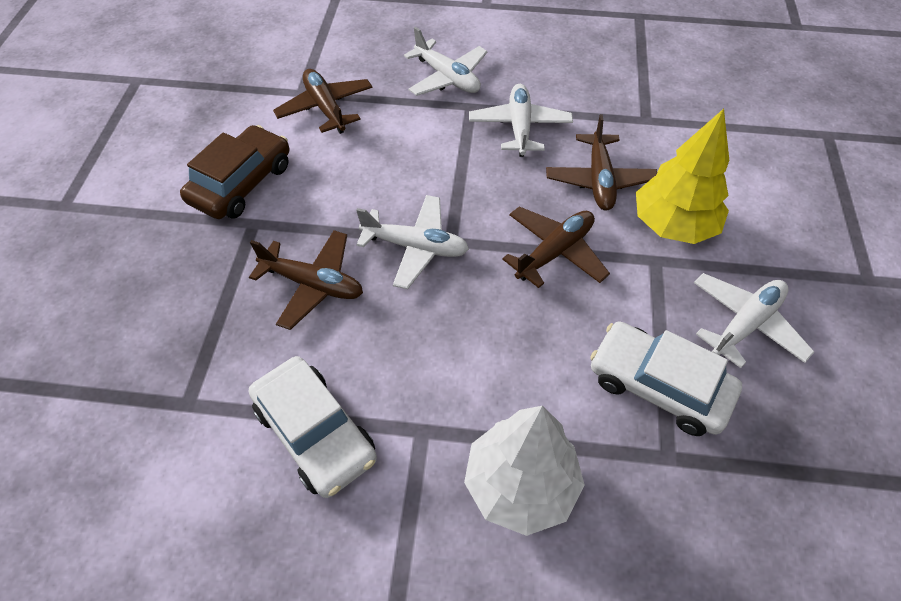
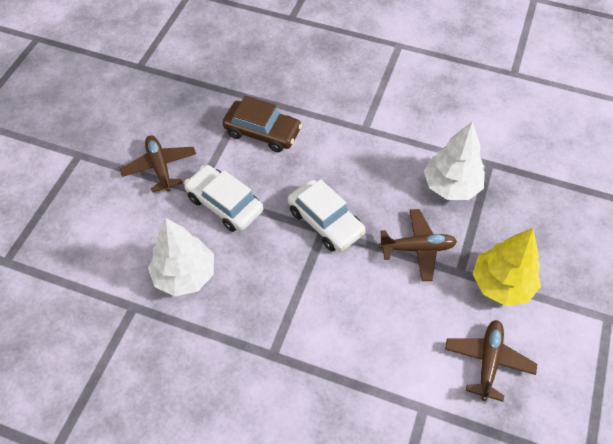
brown plane: 4 -> 3
white plane: 4 -> 0
white tree: 1 -> 2

